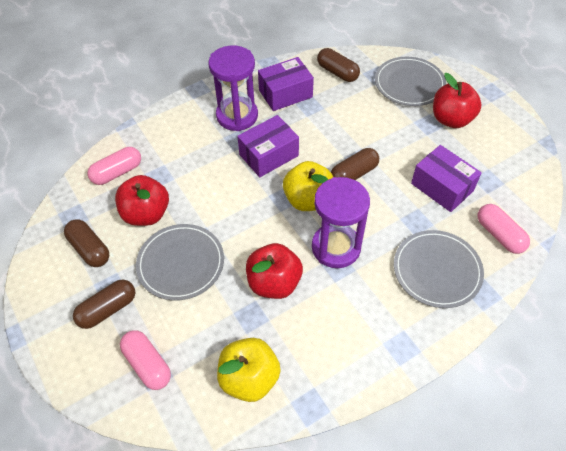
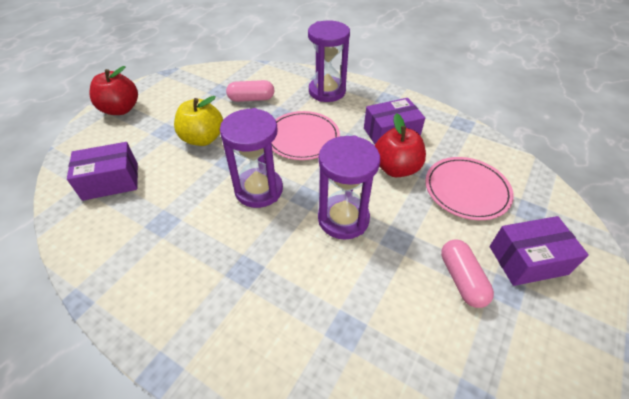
brown capsule: 4 -> 0
grey plate: 3 -> 0
pink capsule: 3 -> 2
pink plate: 0 -> 2
purple hourglass: 2 -> 3
red apple: 3 -> 2
yellow apple: 2 -> 1

